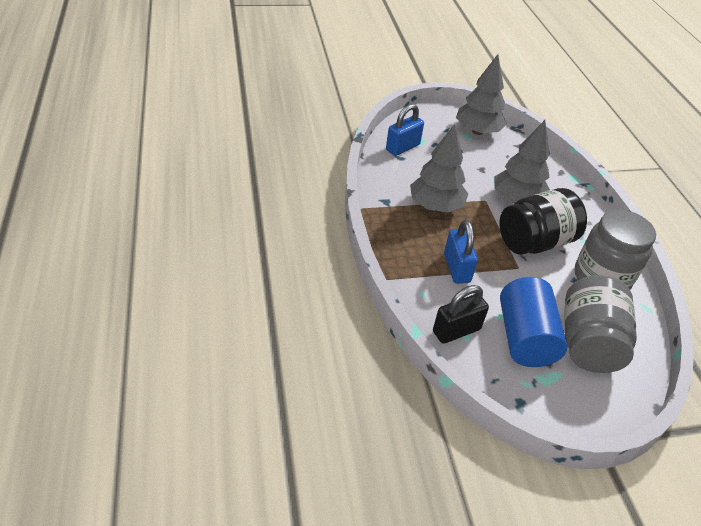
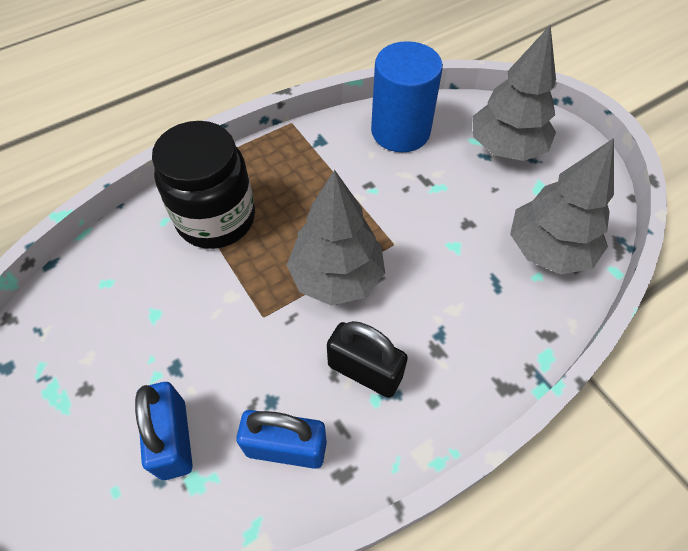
grey jar: 2 -> 0

